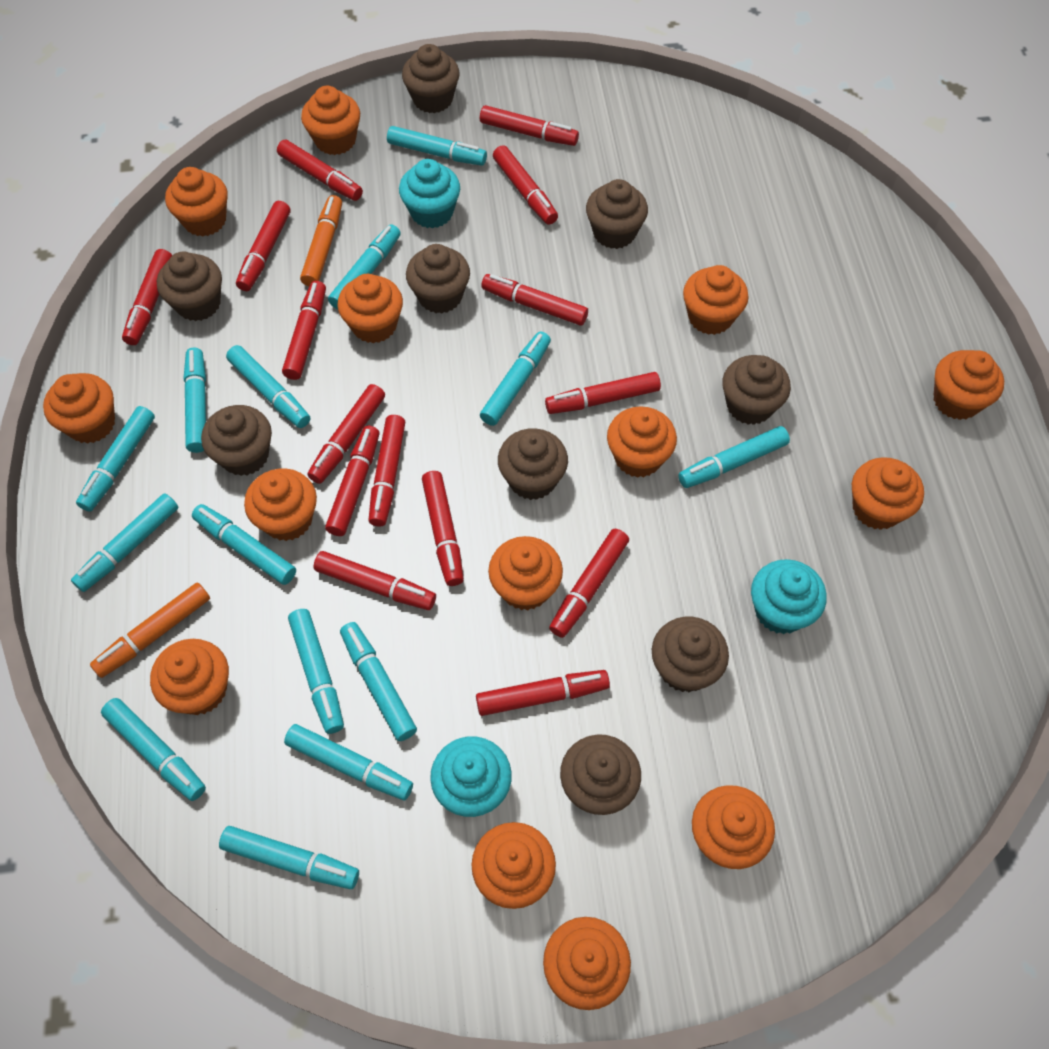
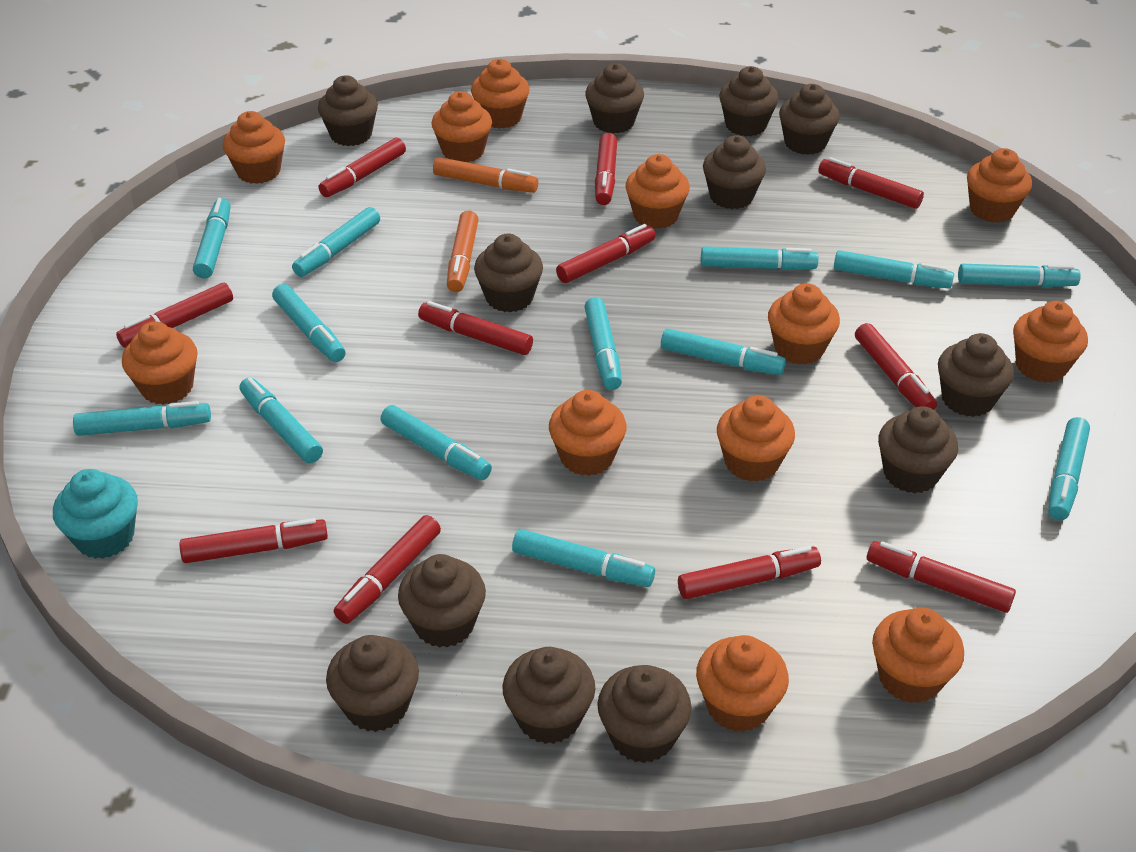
brown cupcake: 9 -> 12
orange cupcake: 14 -> 12
red marker: 15 -> 11
turquoise cupcake: 3 -> 1
turquoise marker: 14 -> 13

